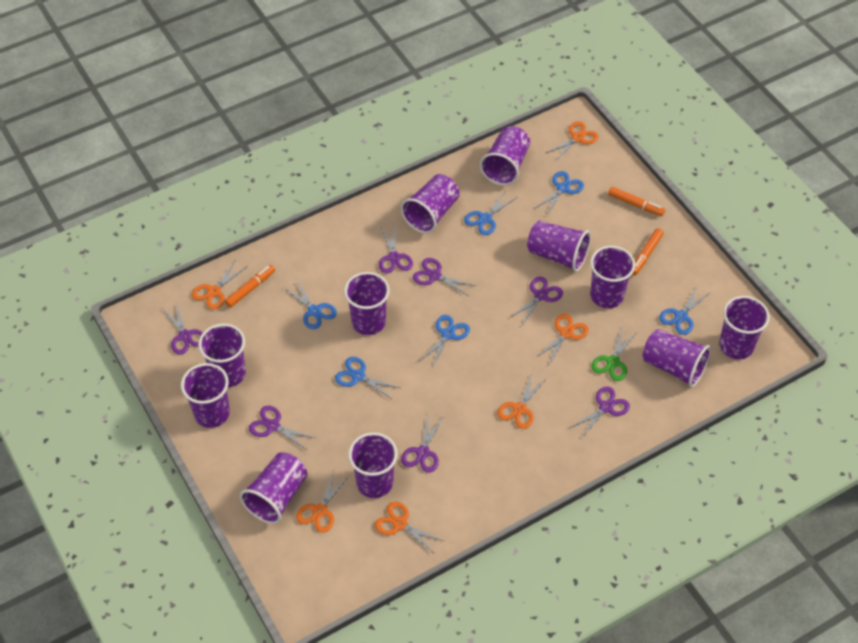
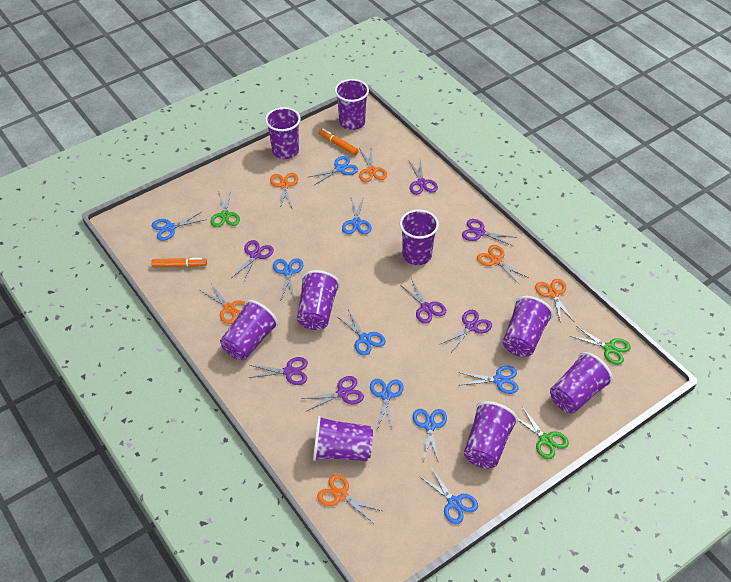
blue scissors: 6 -> 9
green scissors: 1 -> 3
orange marker: 3 -> 2
purple cup: 11 -> 9

